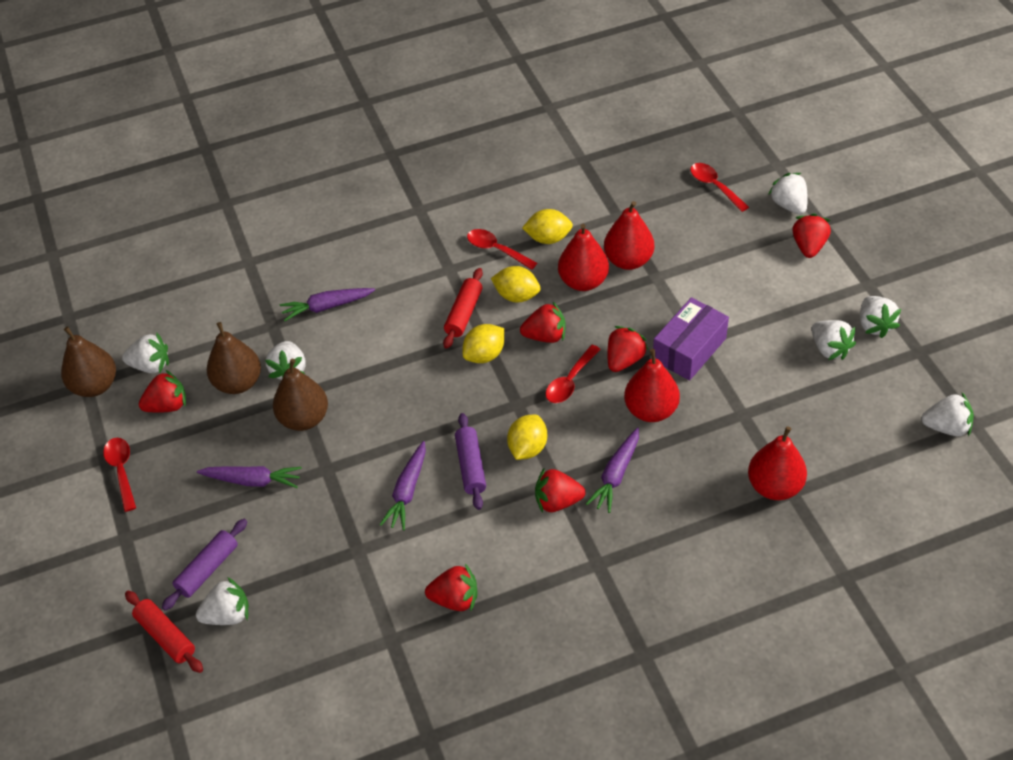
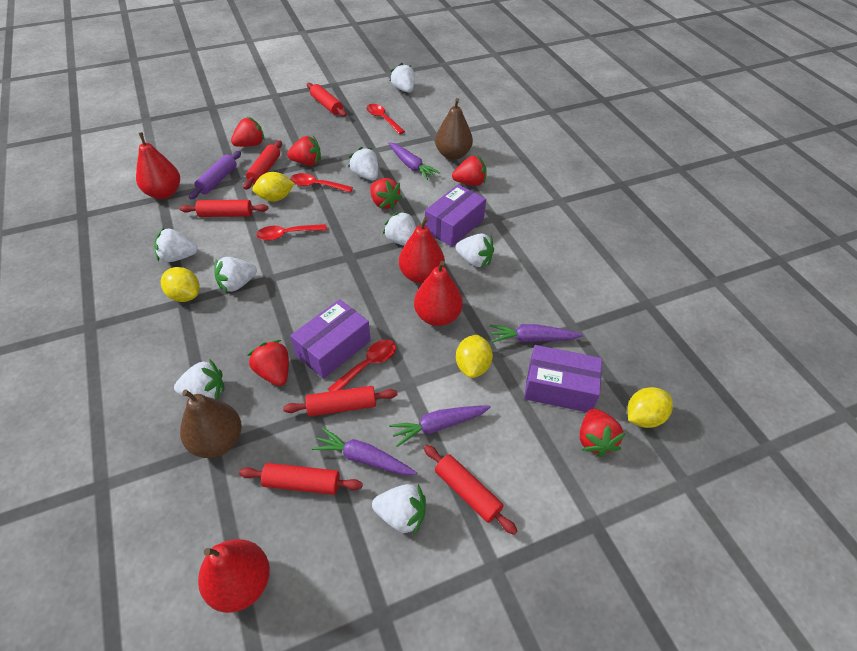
brown pear: 3 -> 2
purple box: 1 -> 3
purple rolling pin: 2 -> 1
red rolling pin: 2 -> 6
white strawberry: 7 -> 8

